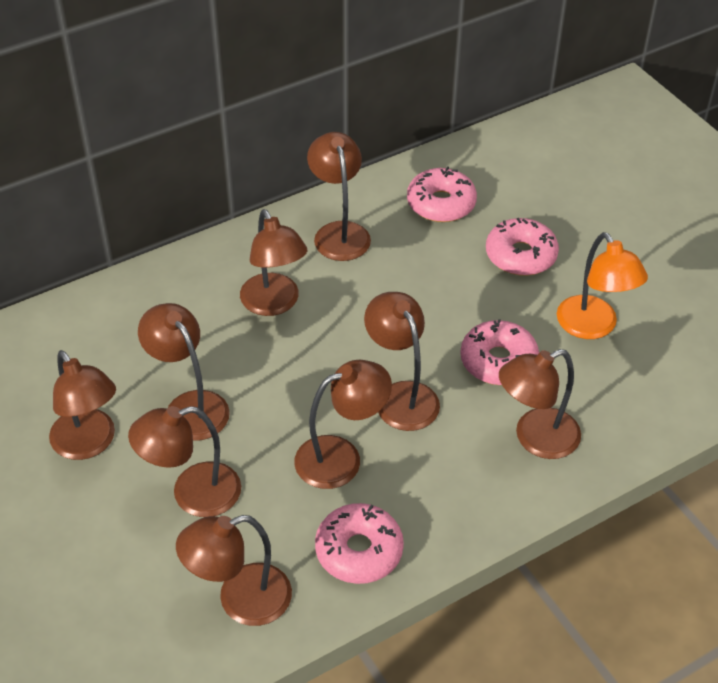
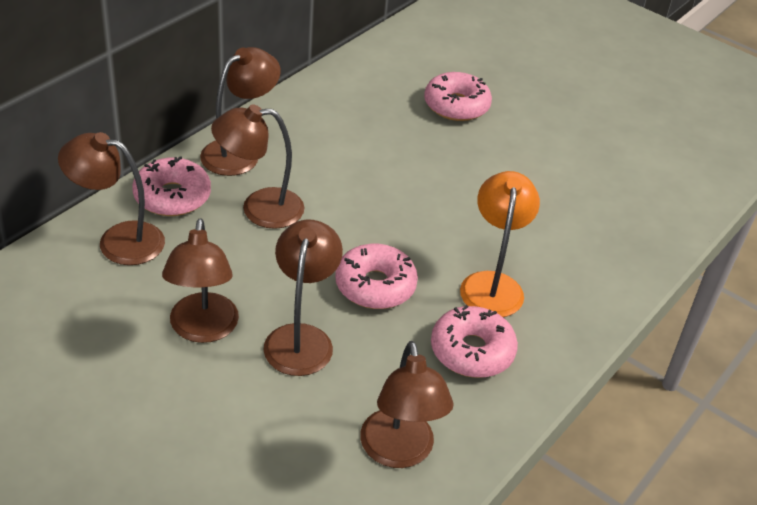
brown lamp: 9 -> 6

